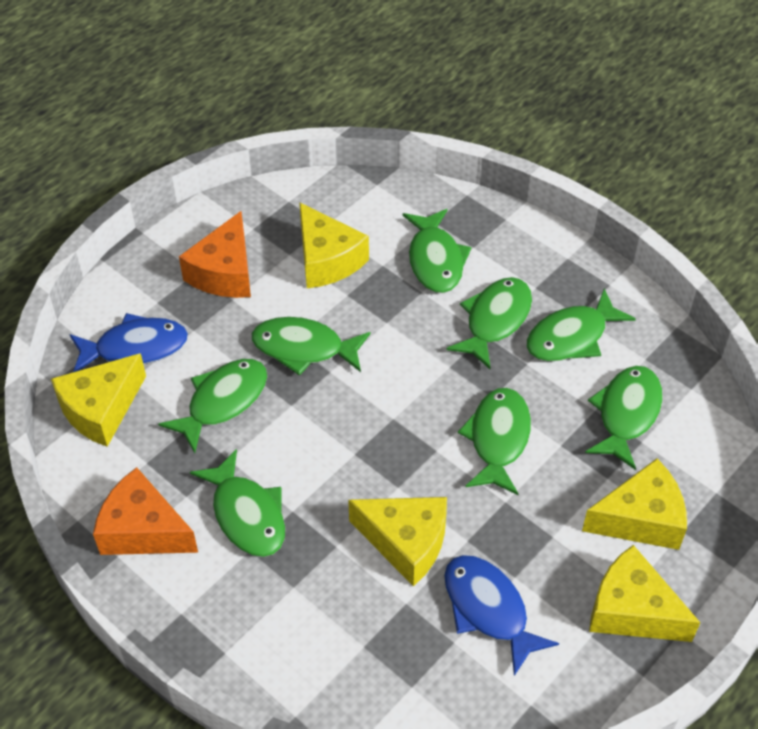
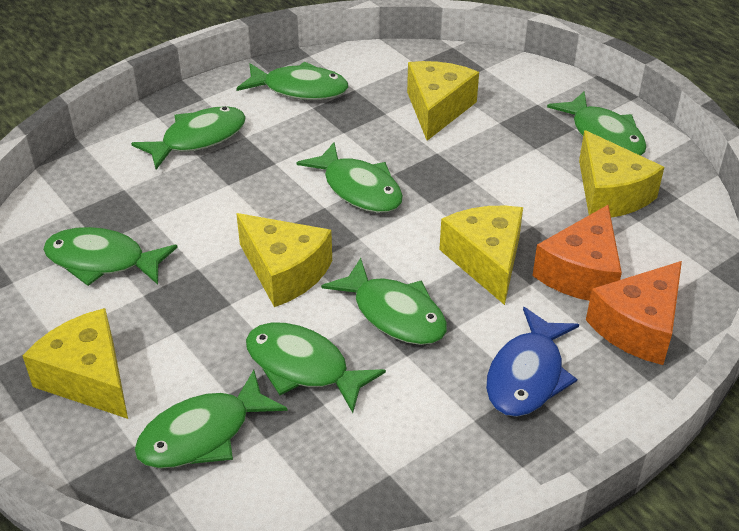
blue fish: 2 -> 1

